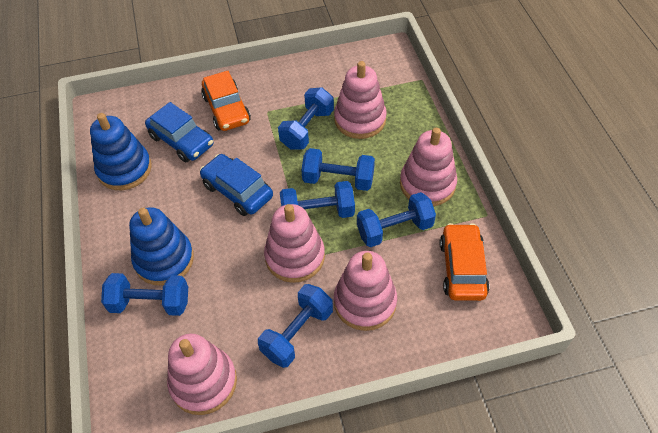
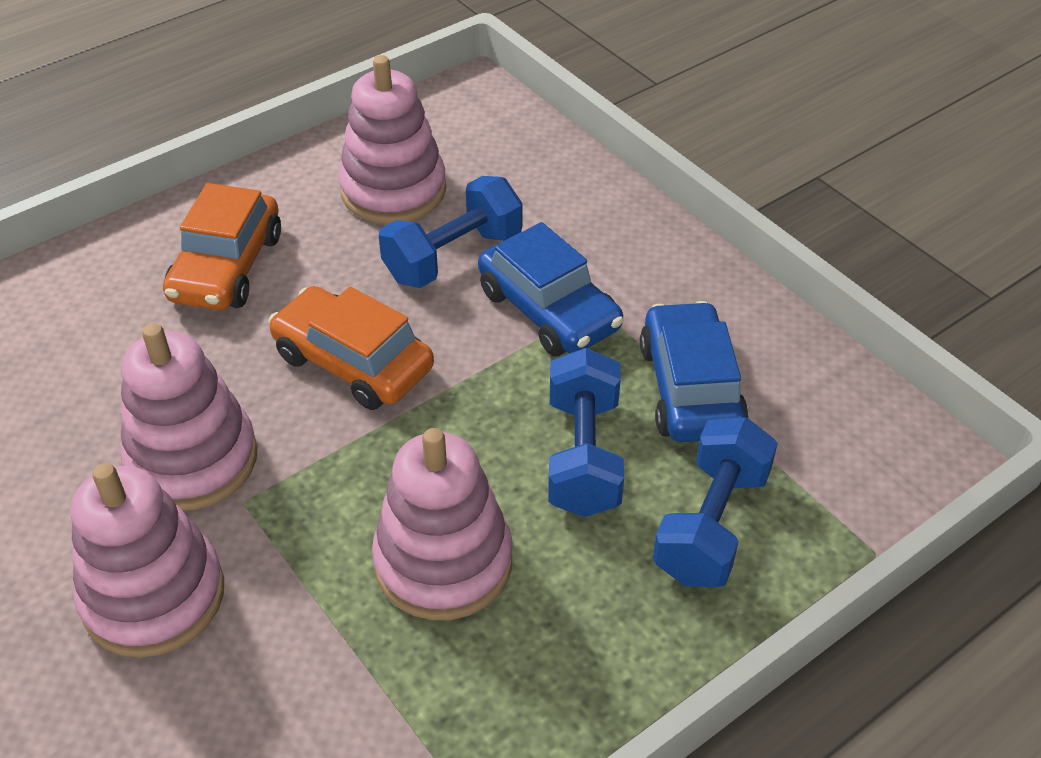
blue dumbbell: 6 -> 3
blue stacking toy: 2 -> 0
pink stacking toy: 5 -> 4

